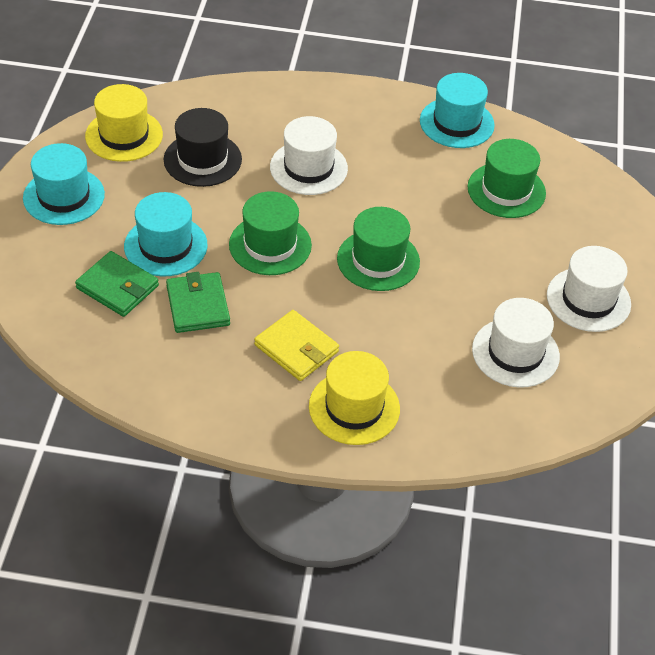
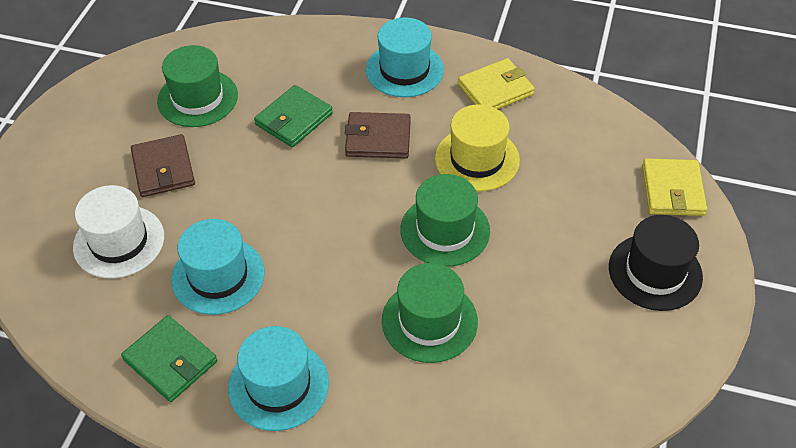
brown wallet: 0 -> 2
white hat: 3 -> 1
yellow hat: 2 -> 1
yellow wallet: 1 -> 2

